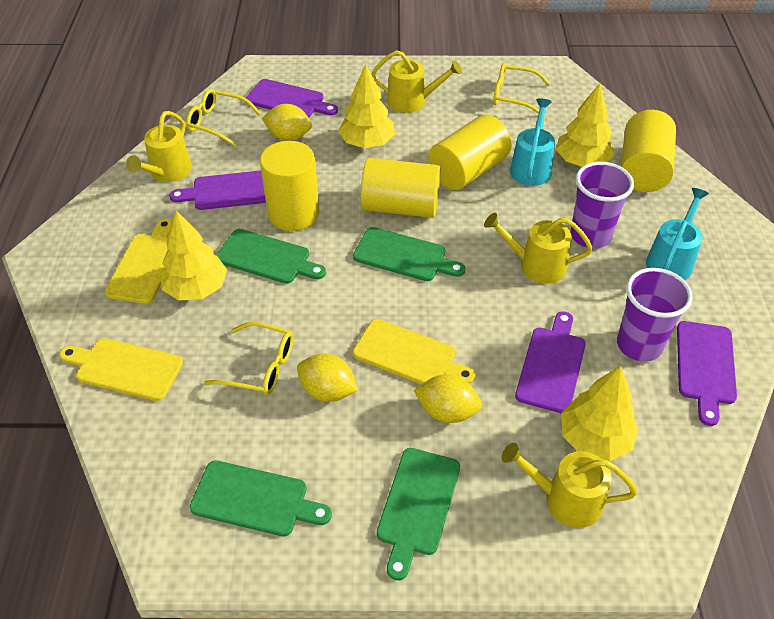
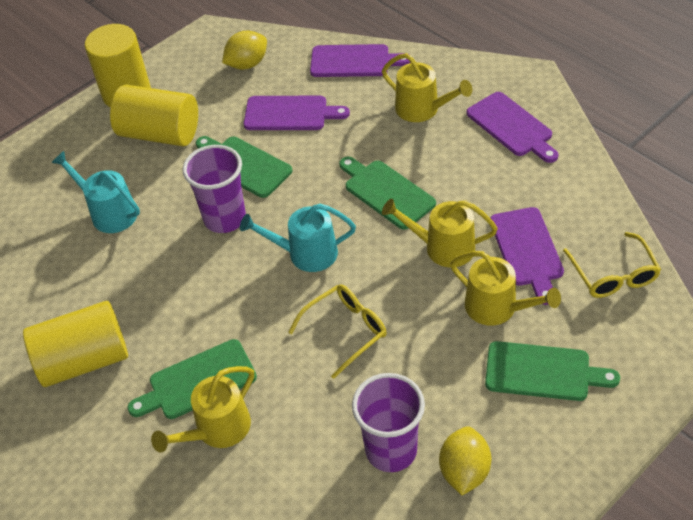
yellow cutting board: 3 -> 0
yellow cylinder: 4 -> 3
yellow glasses: 3 -> 2
yellow lemon: 3 -> 2
yellow tree: 4 -> 0

